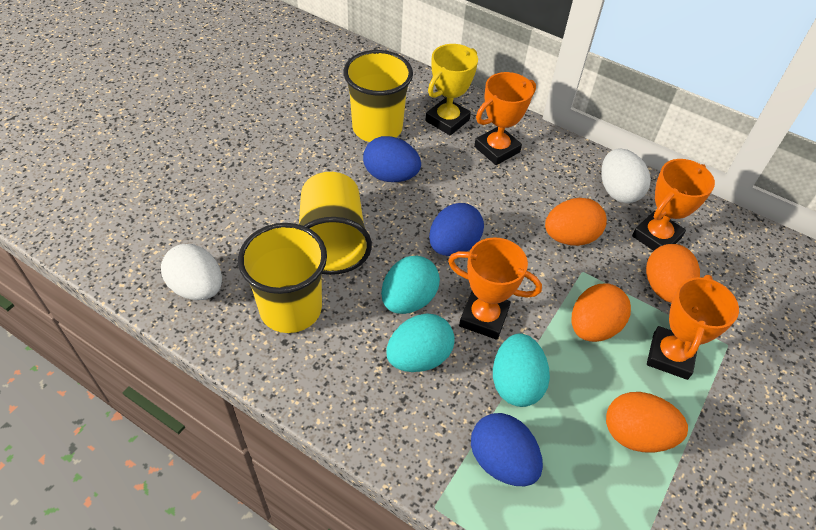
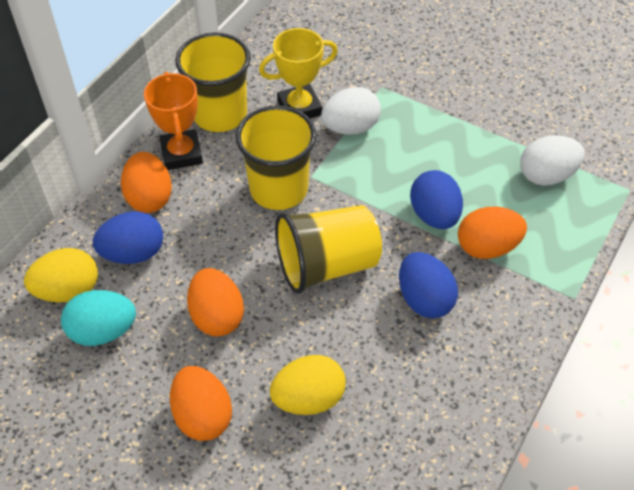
orange trophy: 4 -> 1
turquoise egg: 3 -> 1
yellow egg: 0 -> 2

